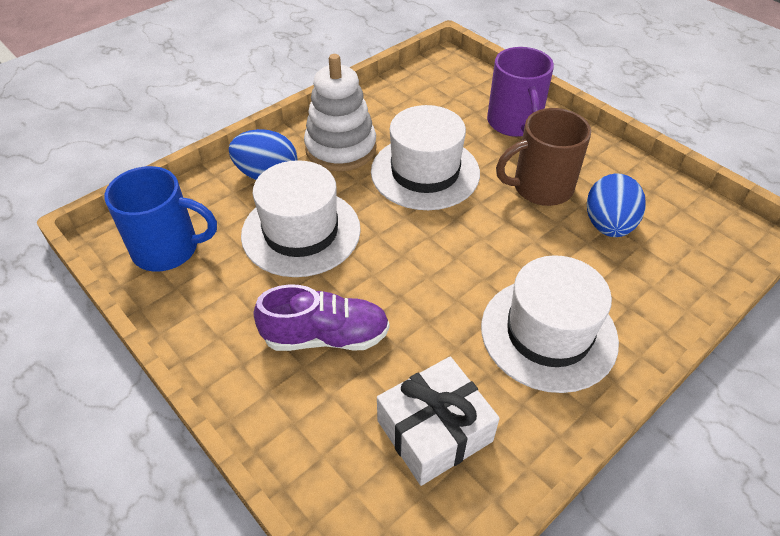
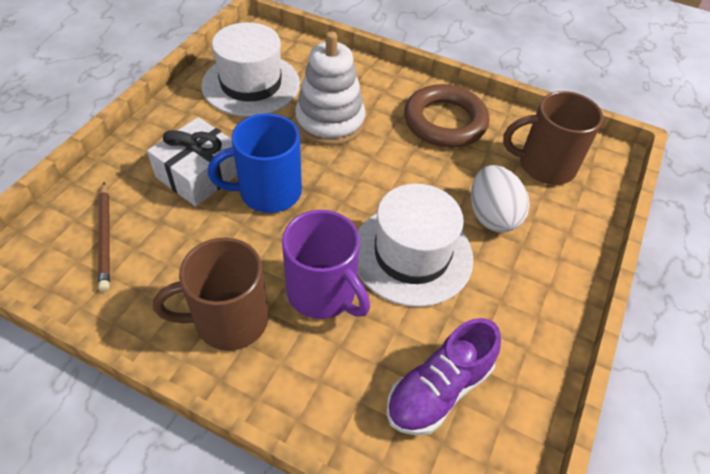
blue egg: 2 -> 0
brown mug: 1 -> 2
brown pencil: 0 -> 1
brown ring: 0 -> 1
white egg: 0 -> 1
white hat: 3 -> 2

